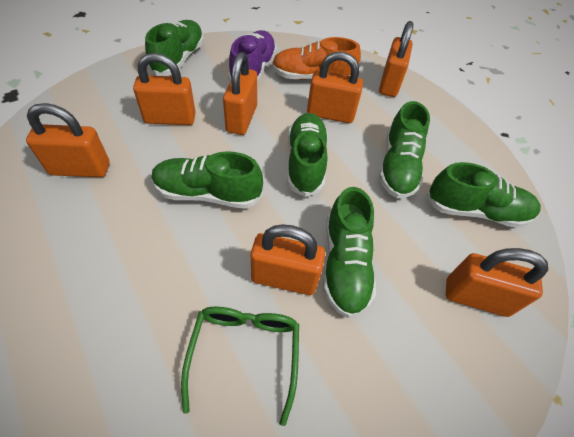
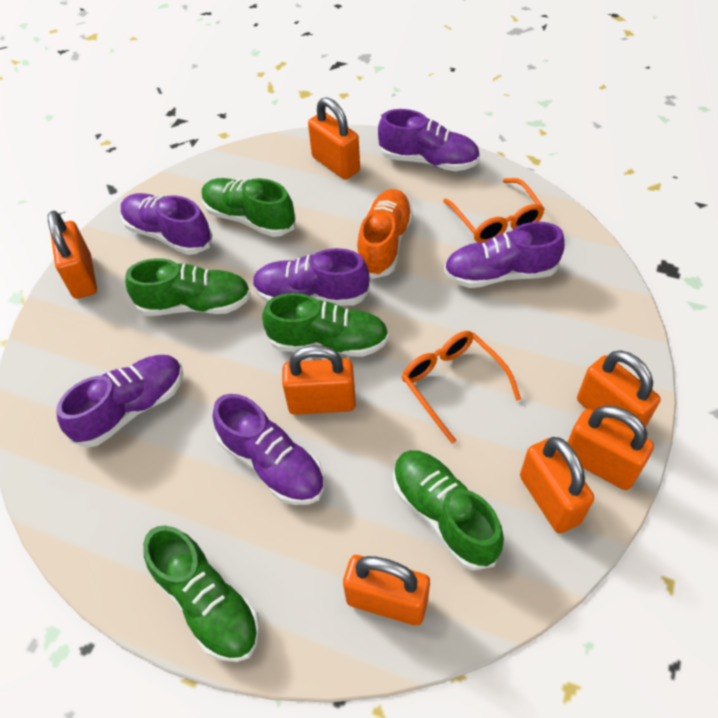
green glasses: 1 -> 0
green shoe: 6 -> 5
orange glasses: 0 -> 2
purple shoe: 1 -> 6

